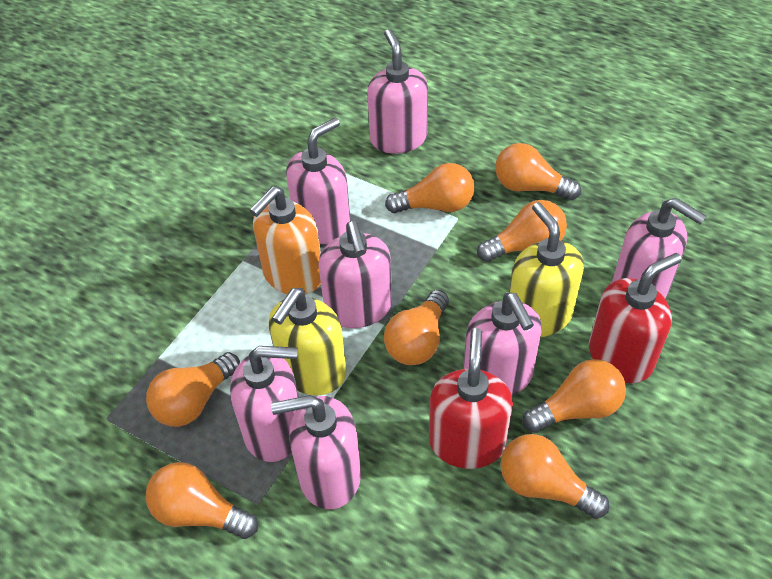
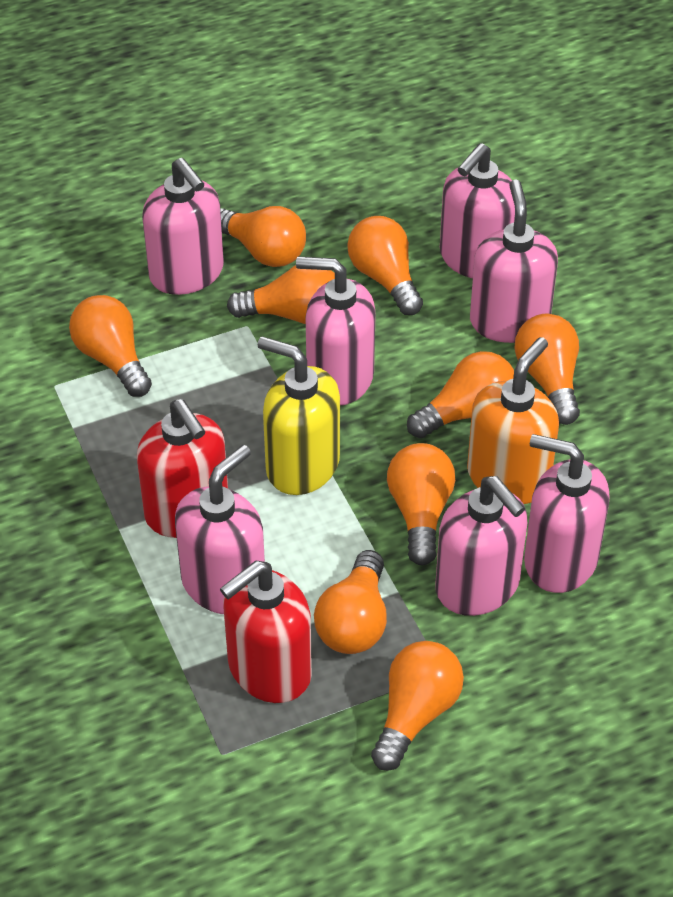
orange light bulb: 8 -> 9
yellow soap dispenser: 2 -> 1

